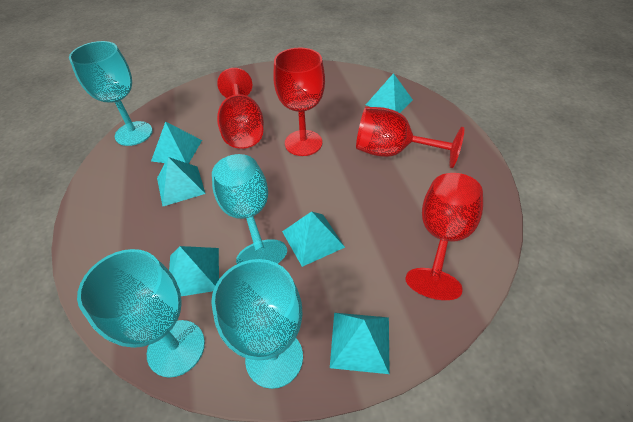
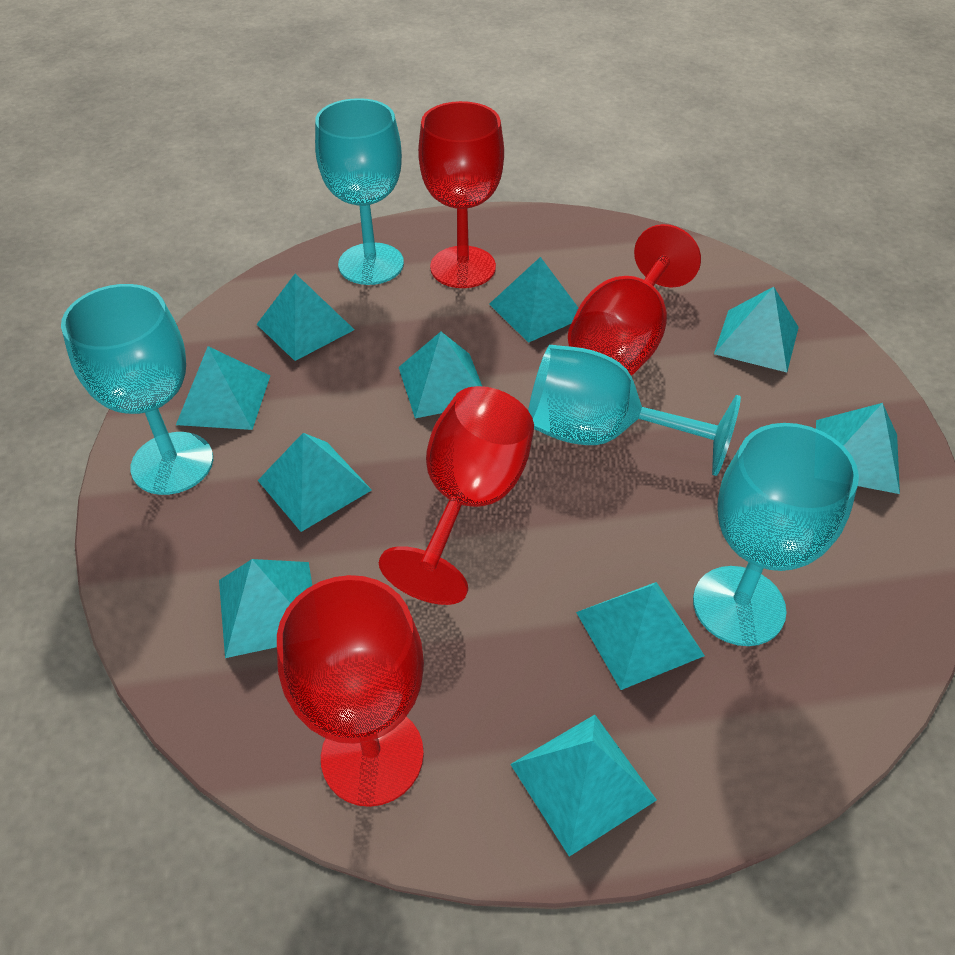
turquoise pyramid: 6 -> 10

